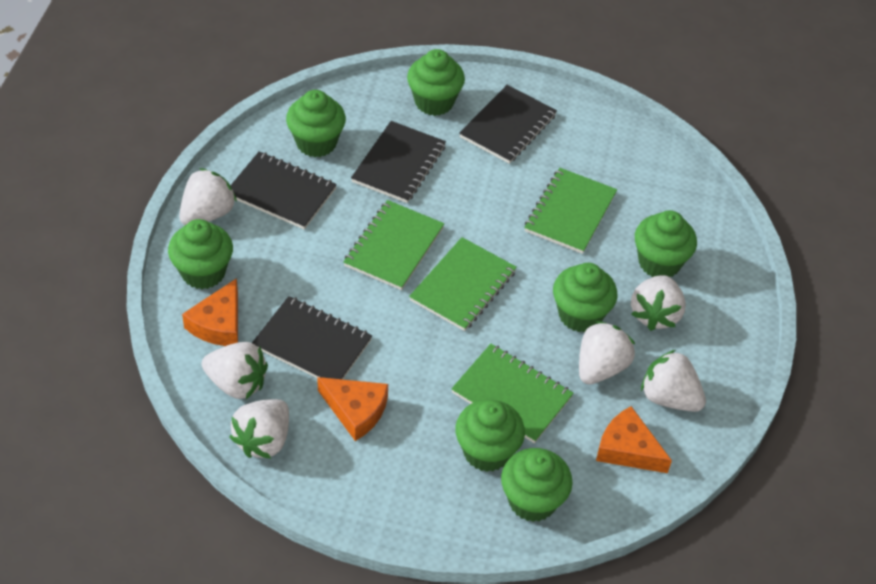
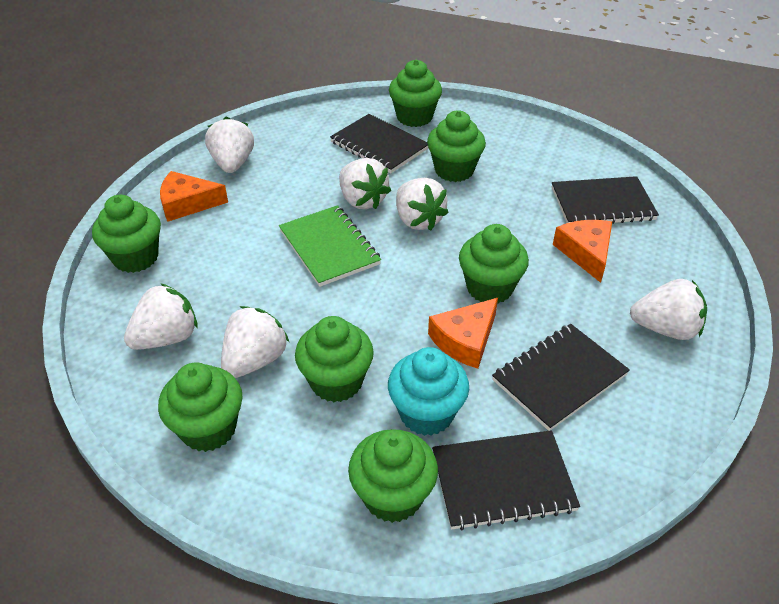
green notebook: 4 -> 1
turquoise cupcake: 0 -> 1

